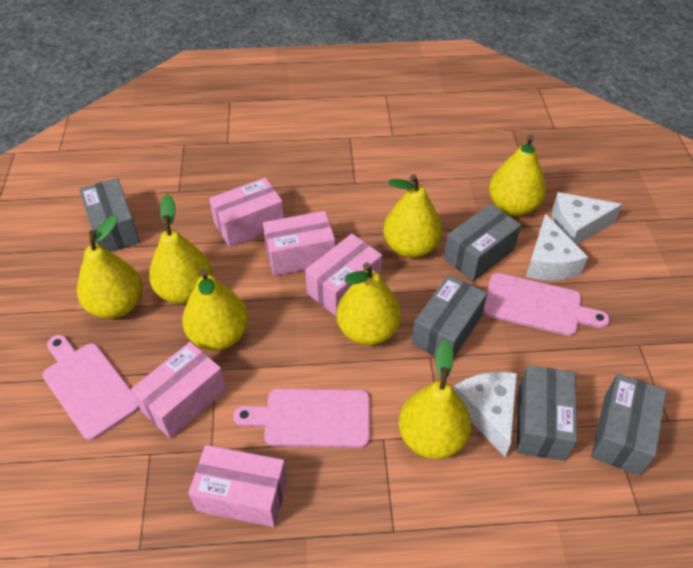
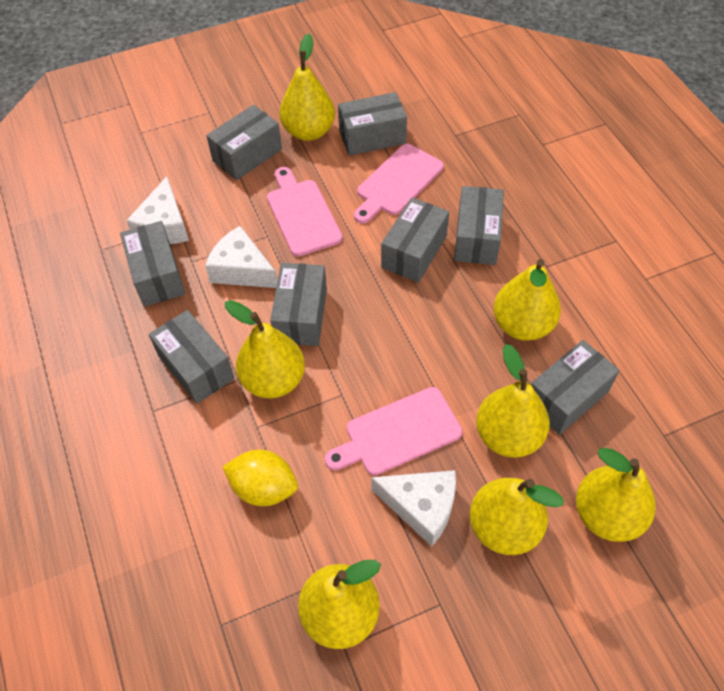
grey box: 5 -> 8
pink box: 5 -> 0
yellow lemon: 0 -> 1

